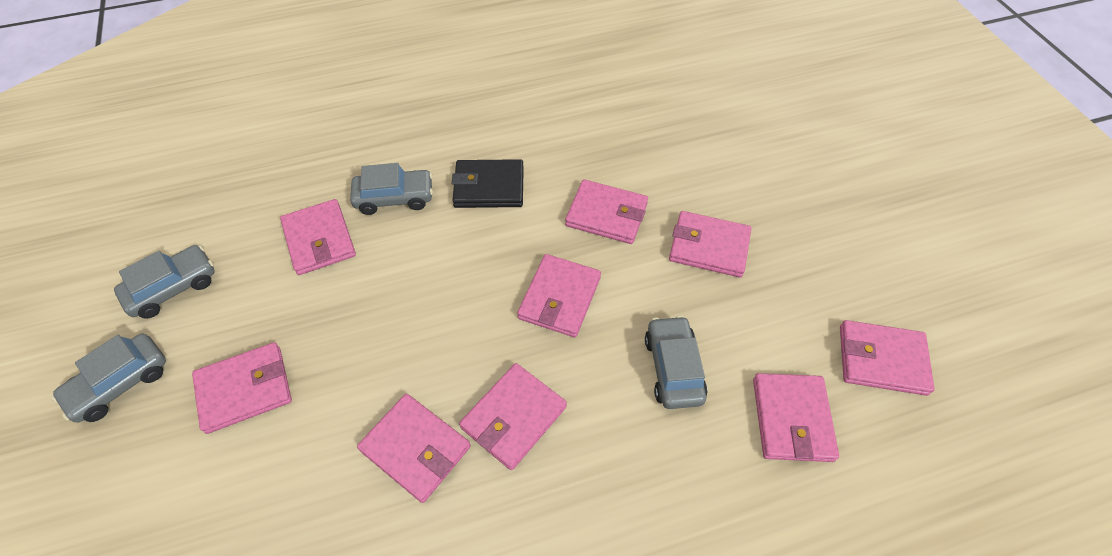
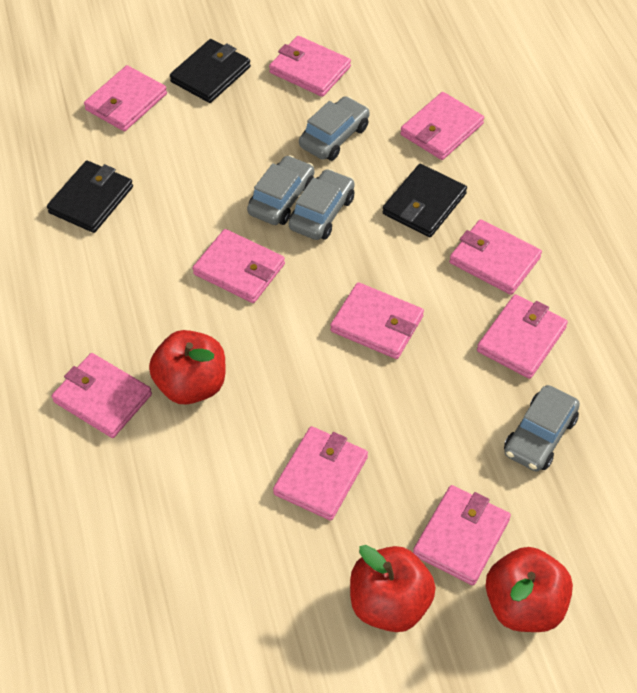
black wallet: 1 -> 3
pink wallet: 9 -> 10
red apple: 0 -> 3

